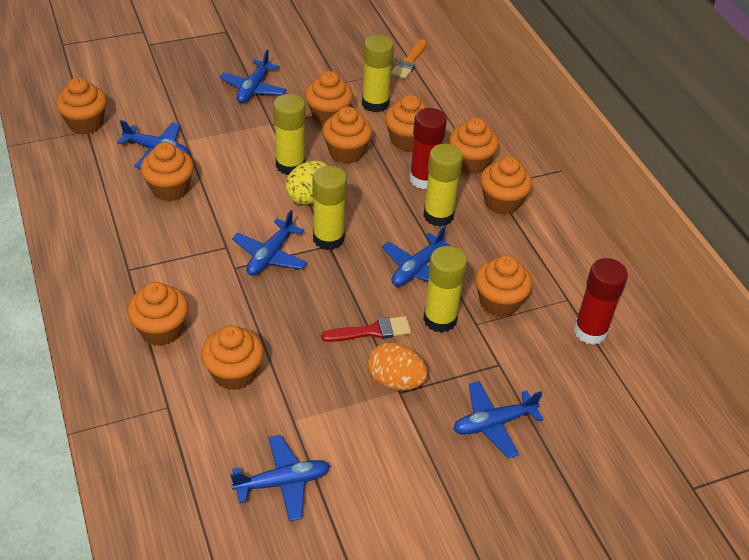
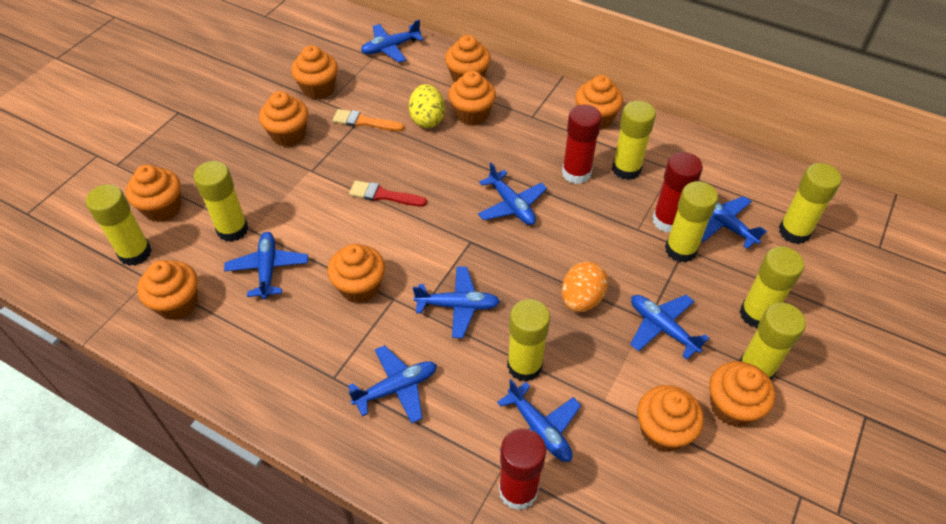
blue plane: 6 -> 8
red glue stick: 2 -> 3
yellow glue stick: 5 -> 8

